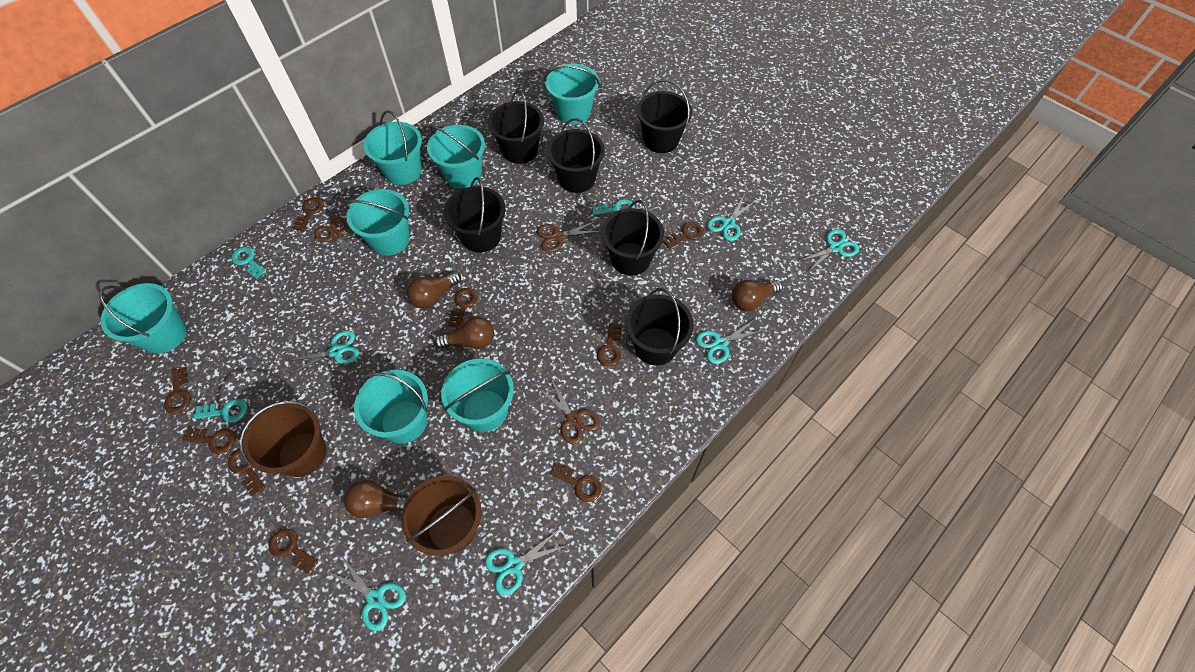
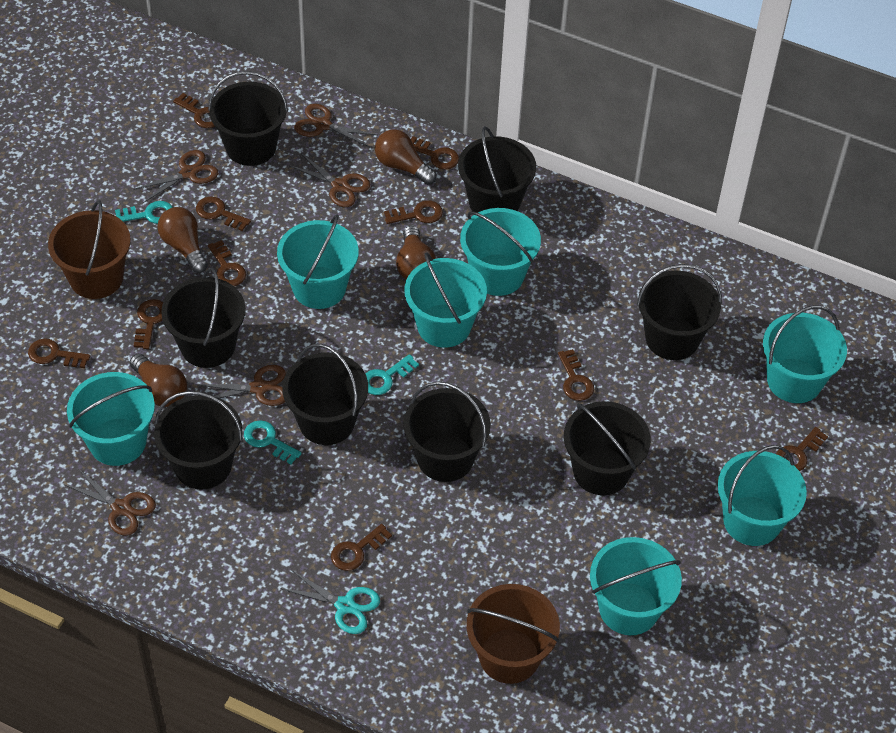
black bucket: 6 -> 8
brown key: 9 -> 10
brown scissors: 3 -> 5
turquoise scissors: 6 -> 1

